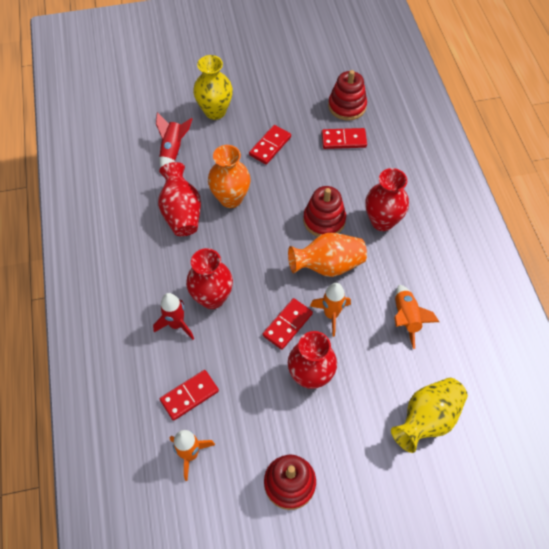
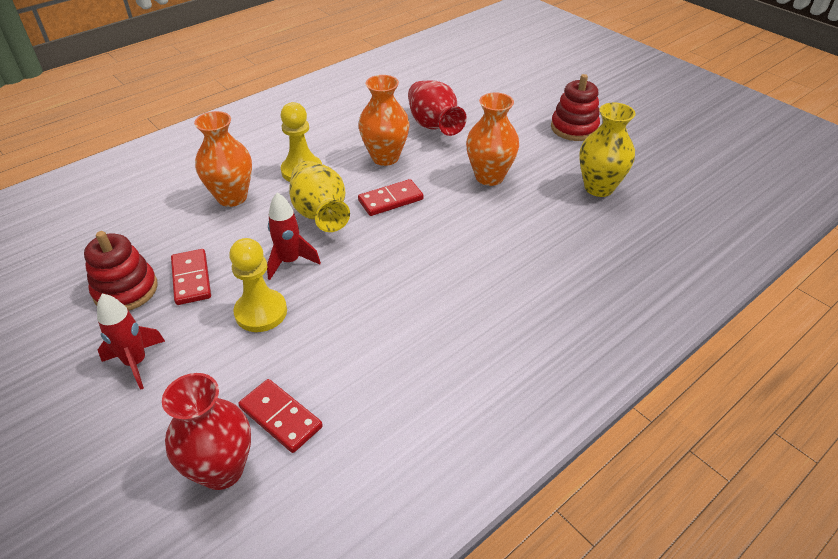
orange rocket: 3 -> 0
orange vase: 2 -> 3
red domino: 4 -> 3
red stacking toy: 3 -> 2
red vase: 4 -> 2
yellow pawn: 0 -> 2

